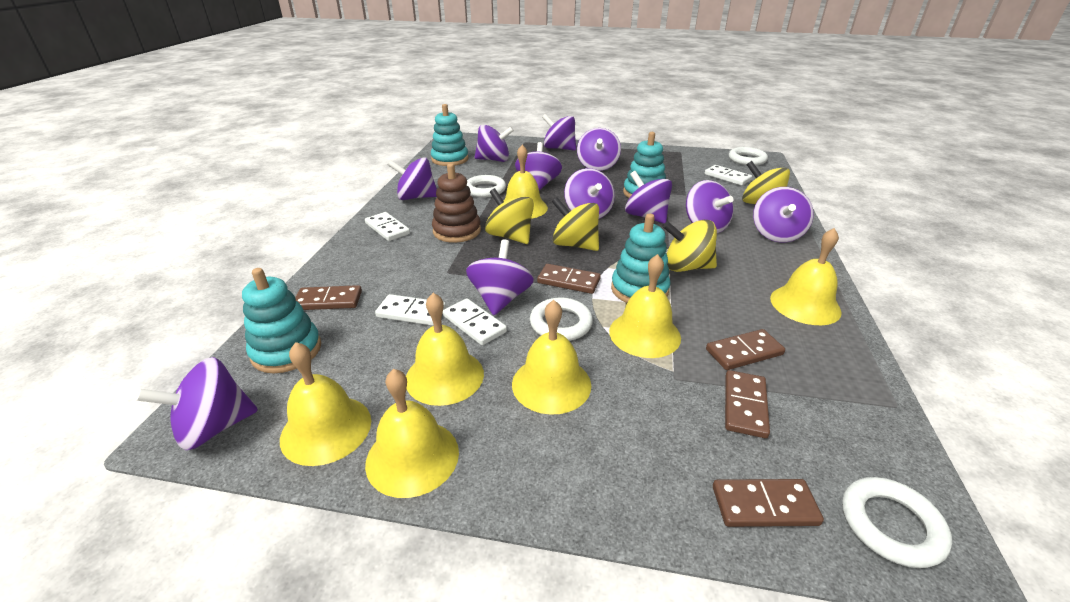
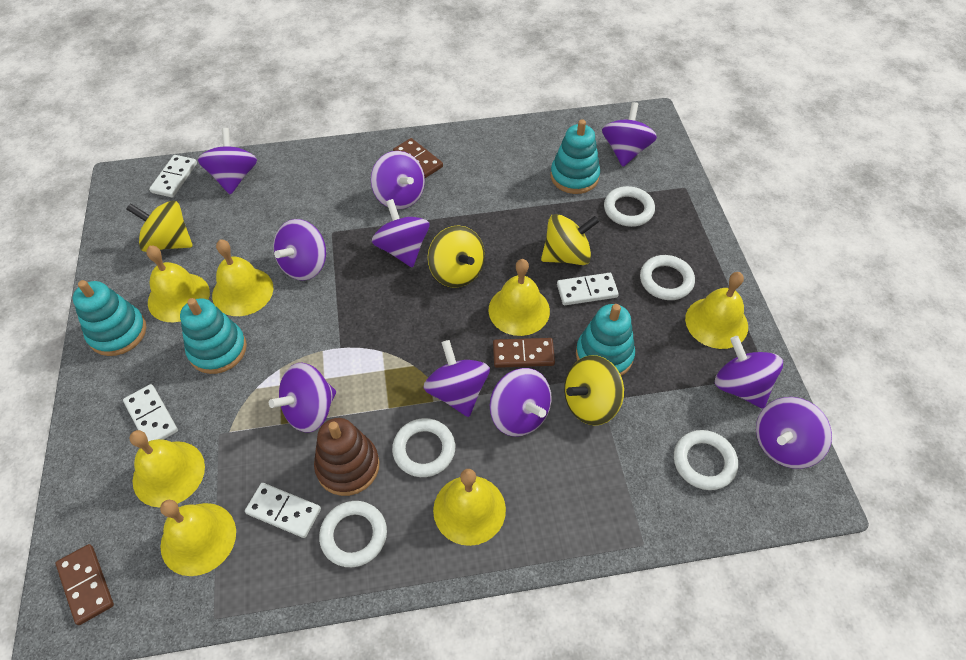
brown domino: 5 -> 3
purple spinning top: 11 -> 10
white ring: 4 -> 5

